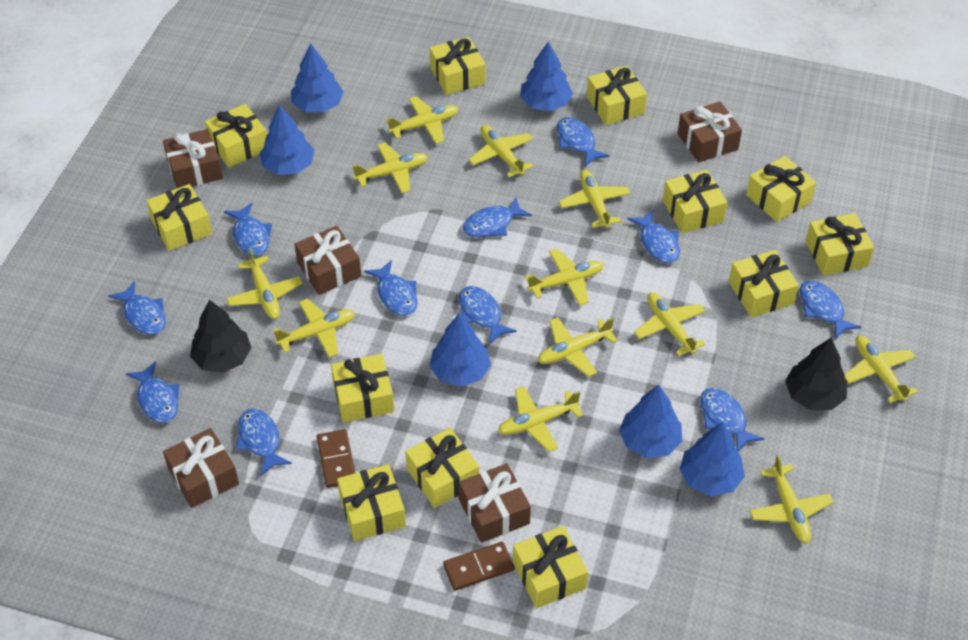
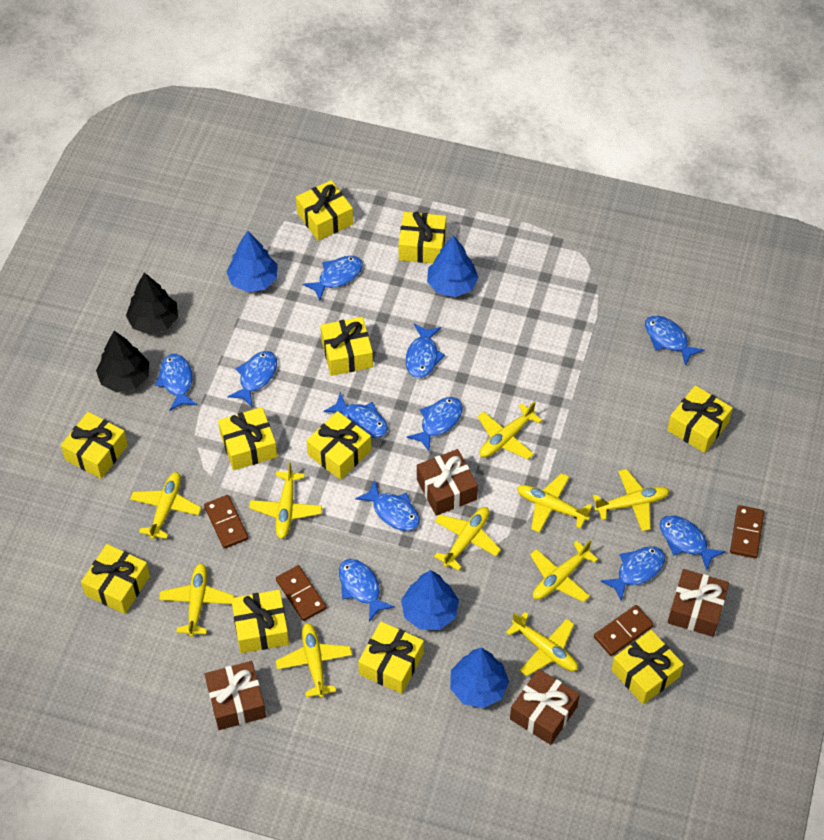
blue tree: 6 -> 4
brown domino: 2 -> 4
brown gift: 5 -> 4
yellow gift: 12 -> 11
yellow plane: 12 -> 10

